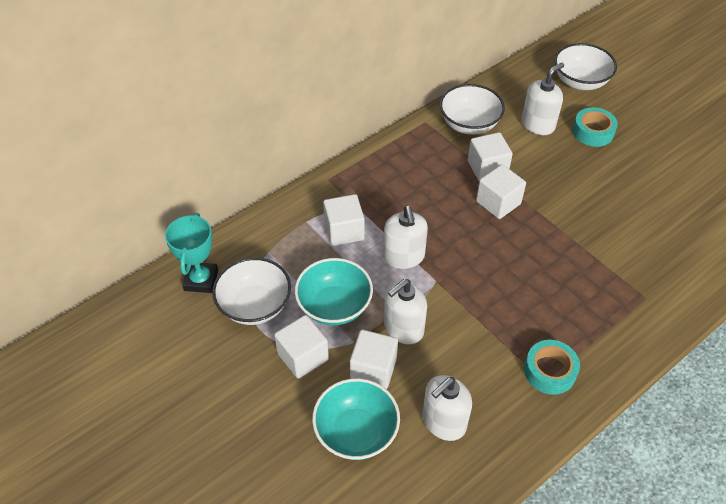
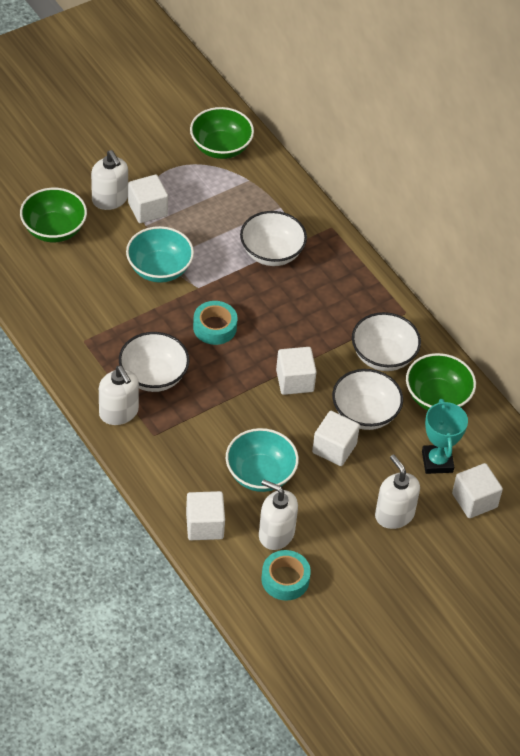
green bowl: 0 -> 3
white bowl: 3 -> 4

